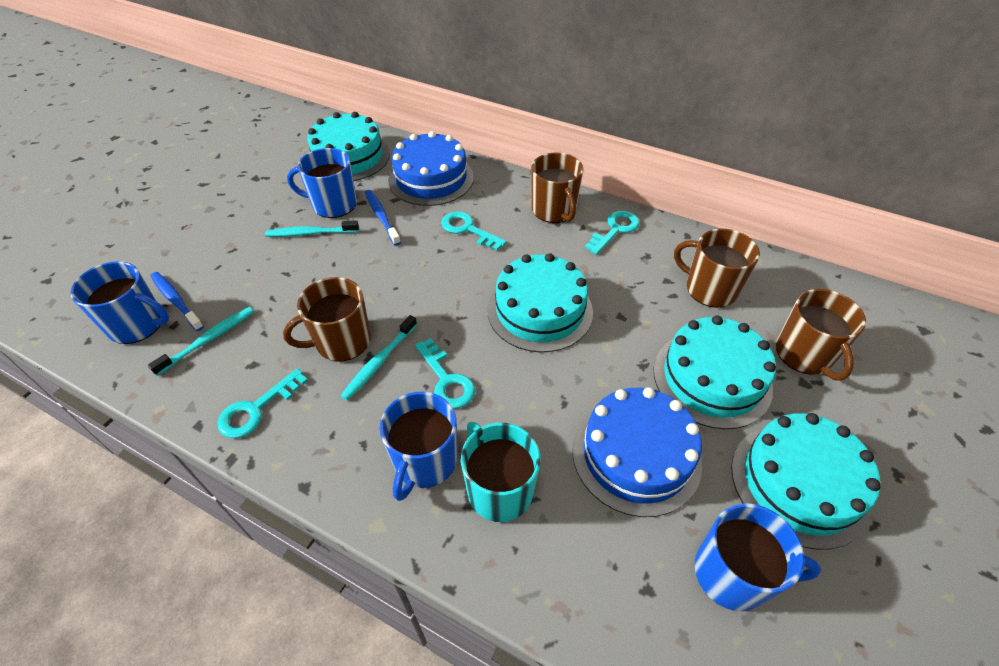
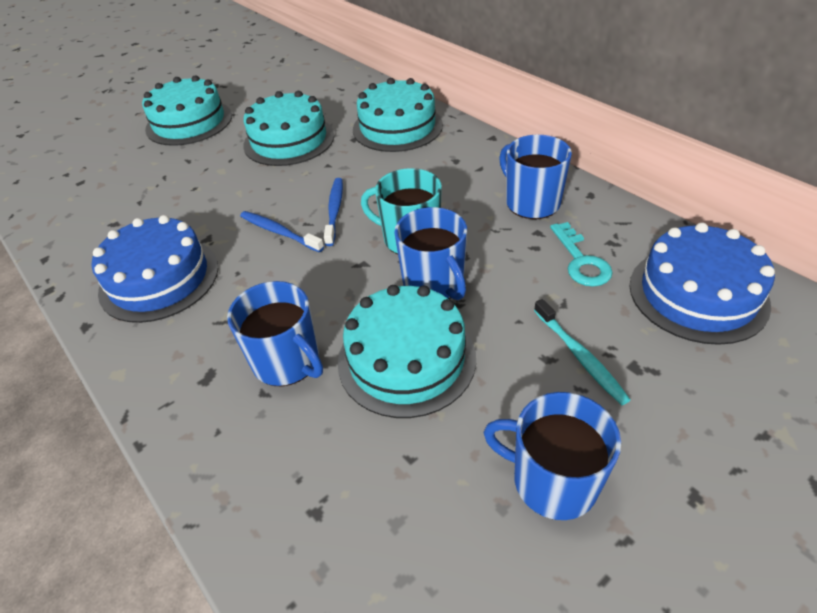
brown mug: 4 -> 0
turquoise key: 4 -> 1
turquoise toothbrush: 3 -> 1

